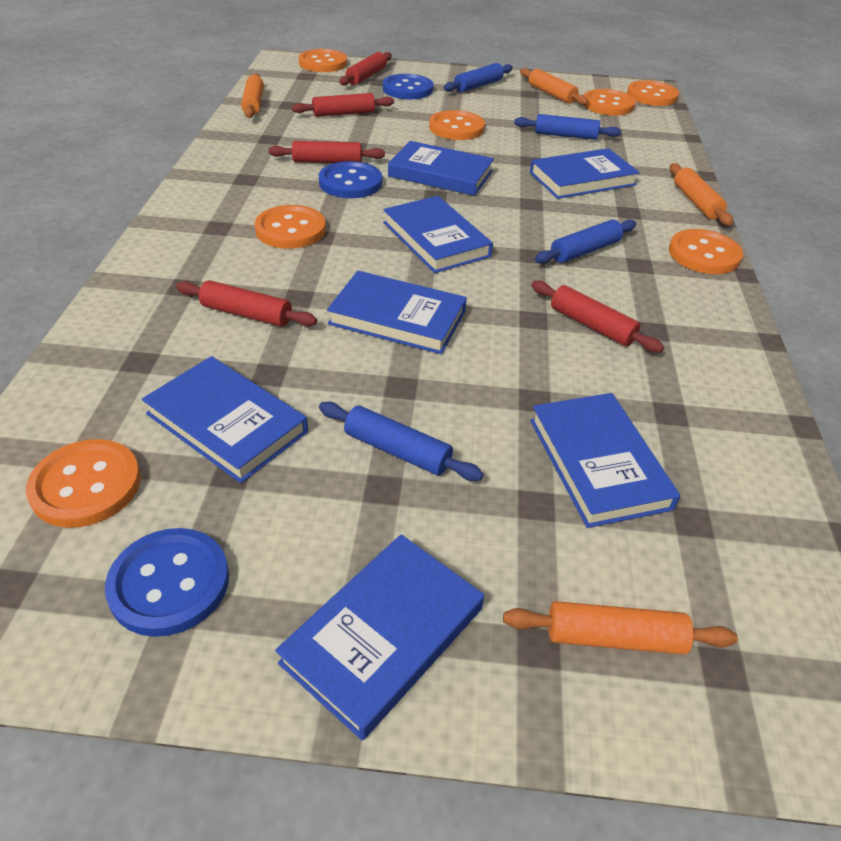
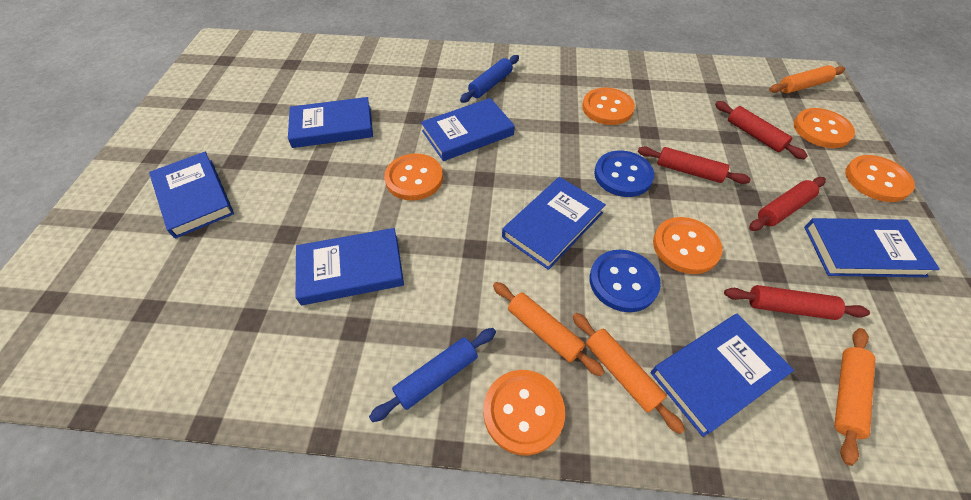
blue button: 3 -> 2
blue rolling pin: 4 -> 2
orange button: 7 -> 6
red rolling pin: 5 -> 4

